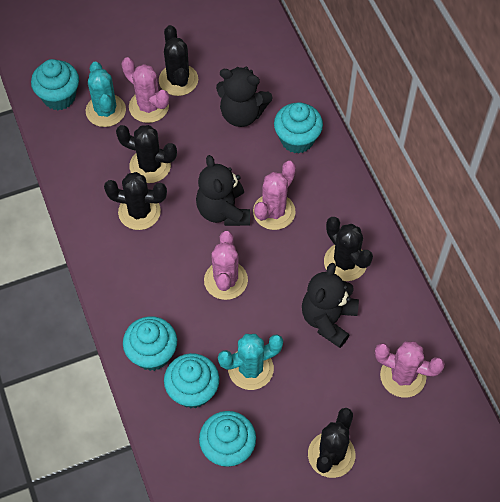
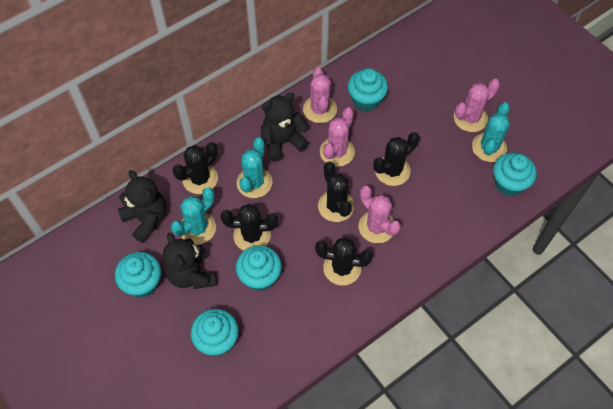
turquoise cactus: 2 -> 3

